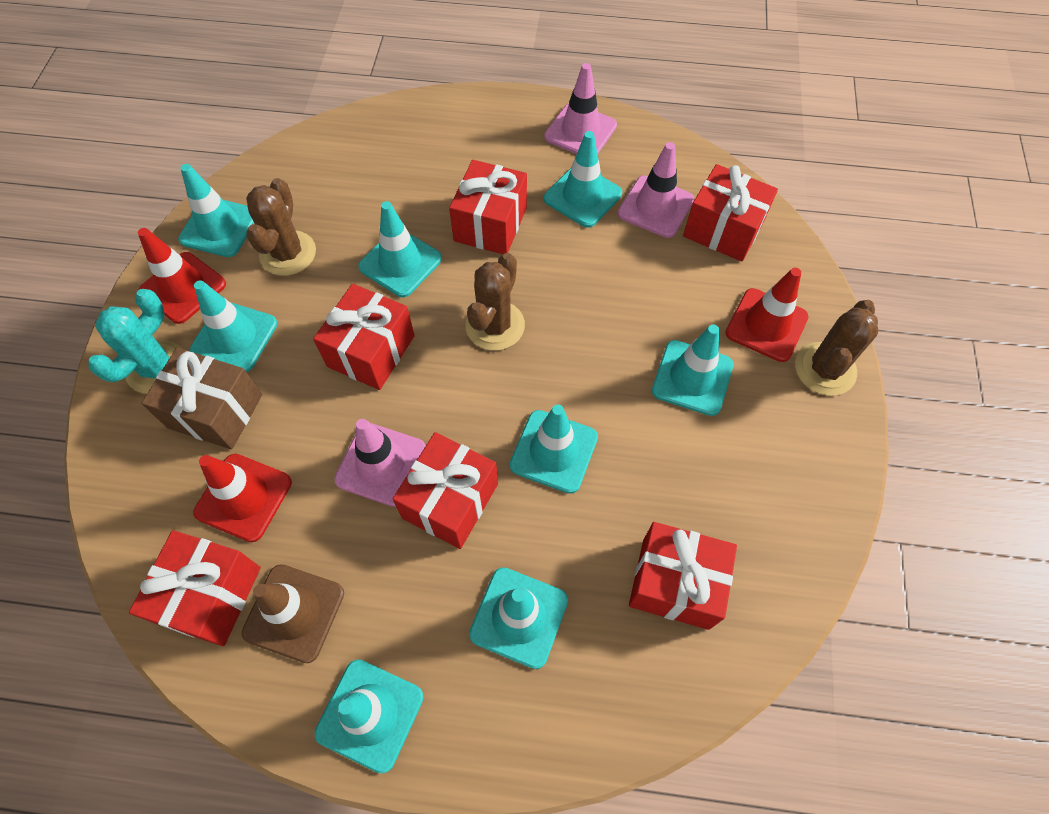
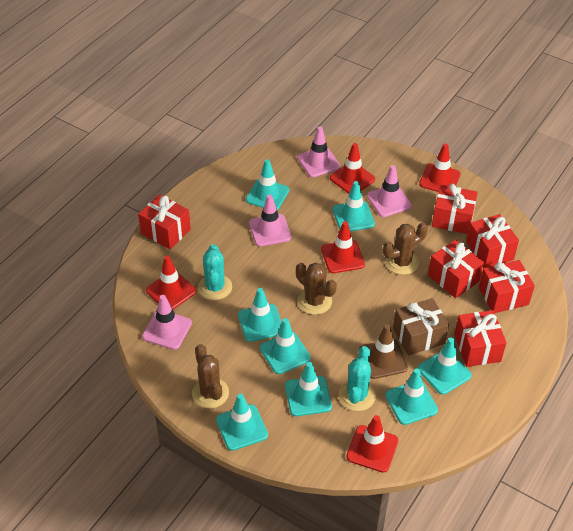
pink traffic cone: 3 -> 4
red traffic cone: 3 -> 5
turquoise cactus: 1 -> 2

